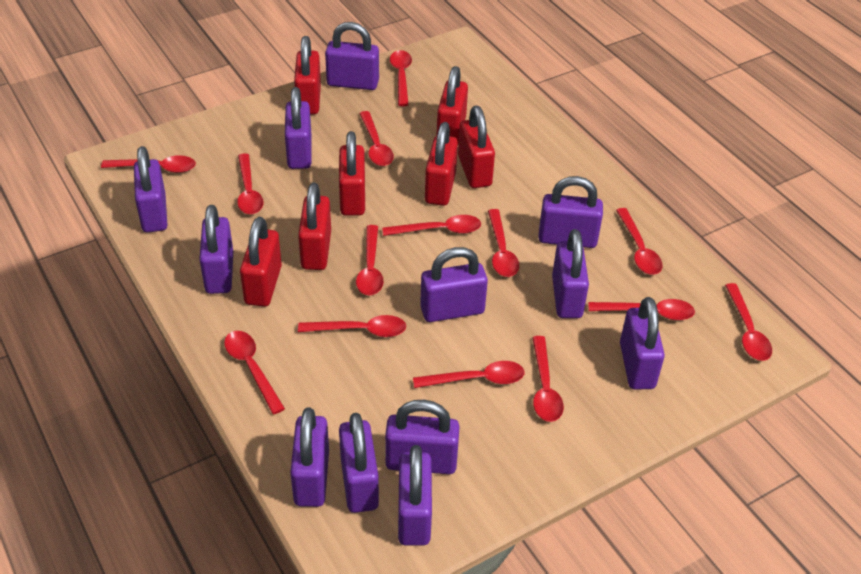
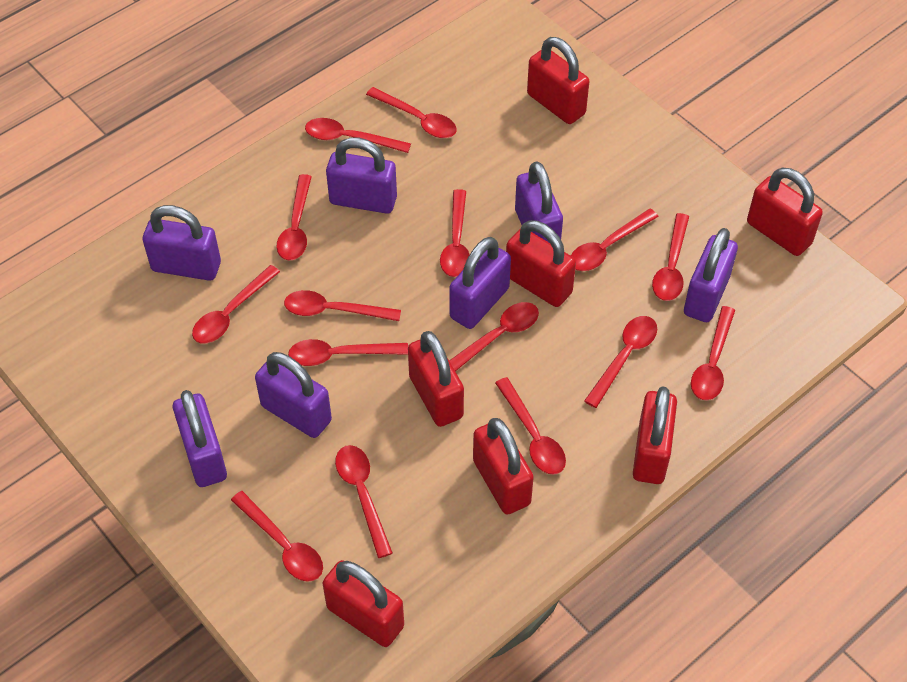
purple padlock: 12 -> 7
red spoon: 14 -> 15

